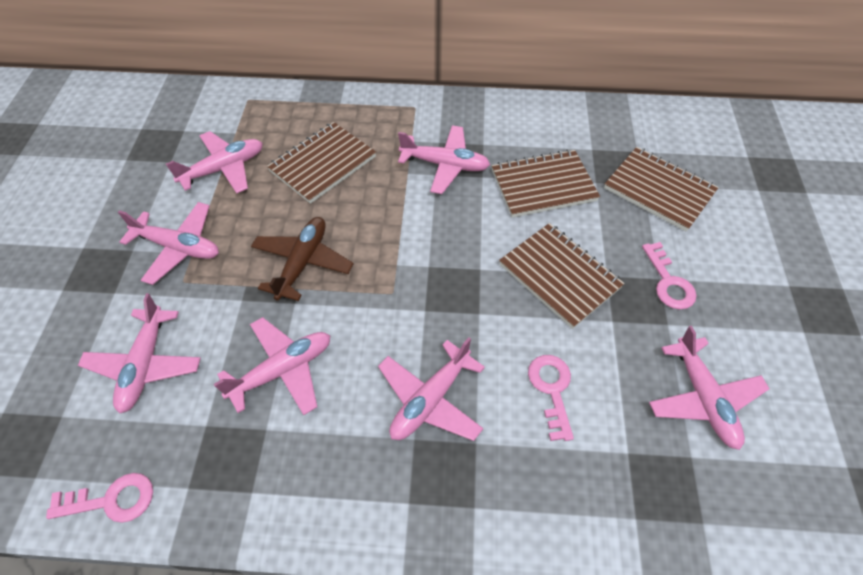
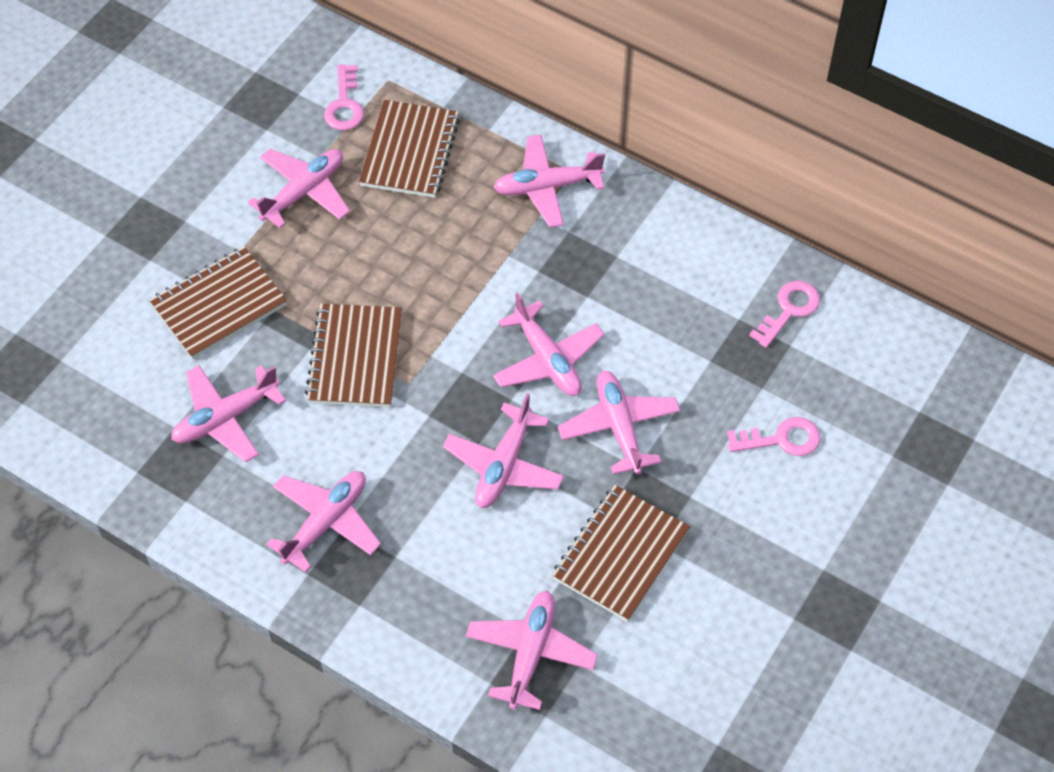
brown plane: 1 -> 0
pink plane: 7 -> 8

